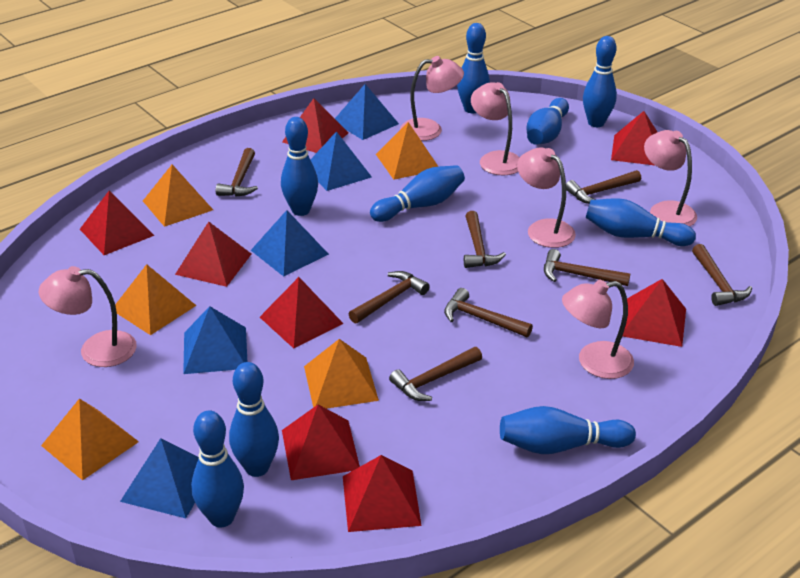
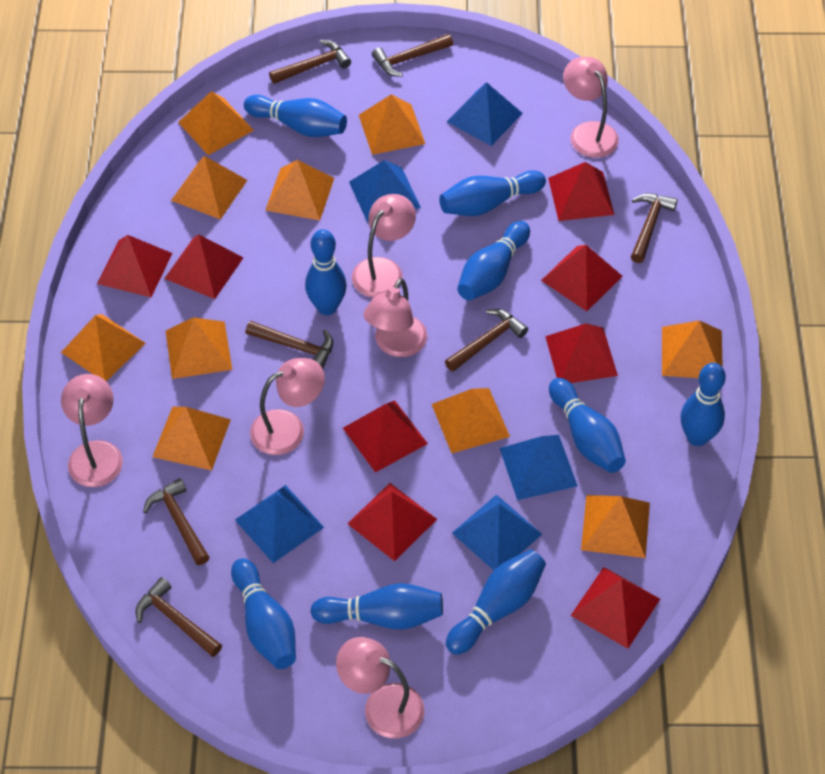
brown hammer: 8 -> 7
orange pyramid: 5 -> 10

